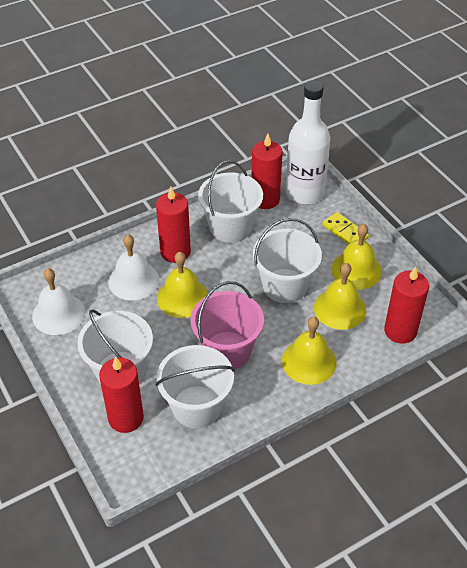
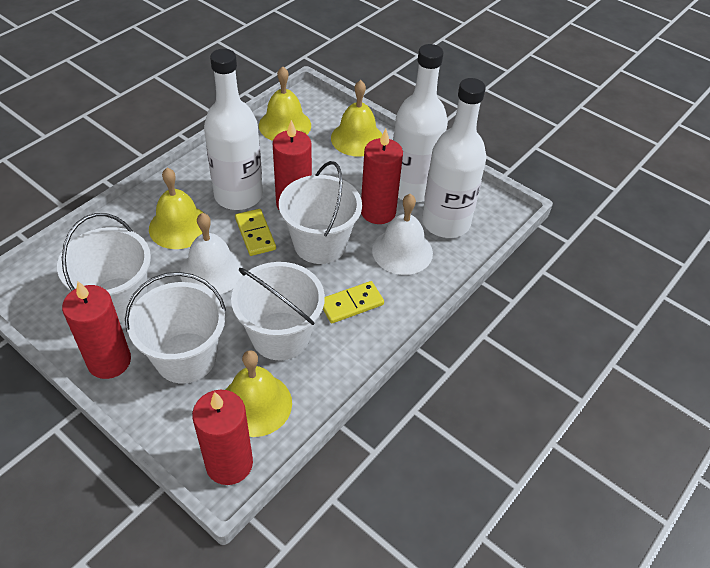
pink bucket: 1 -> 0
white bottle: 1 -> 3
yellow domino: 1 -> 2

